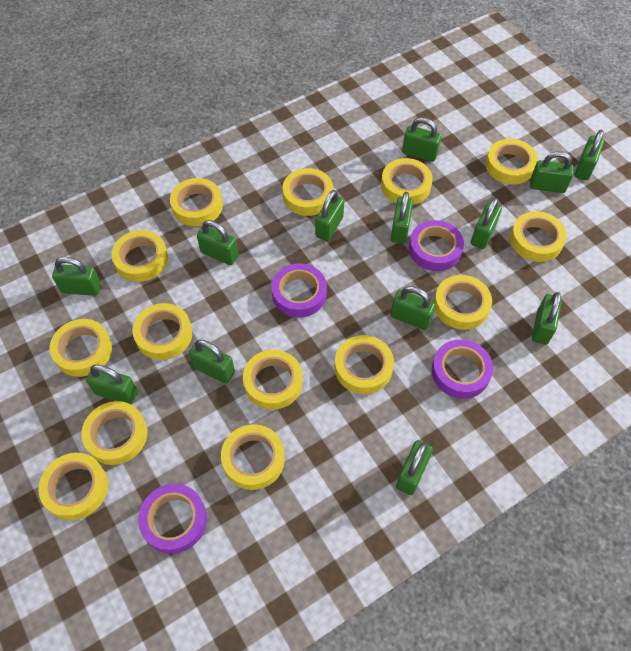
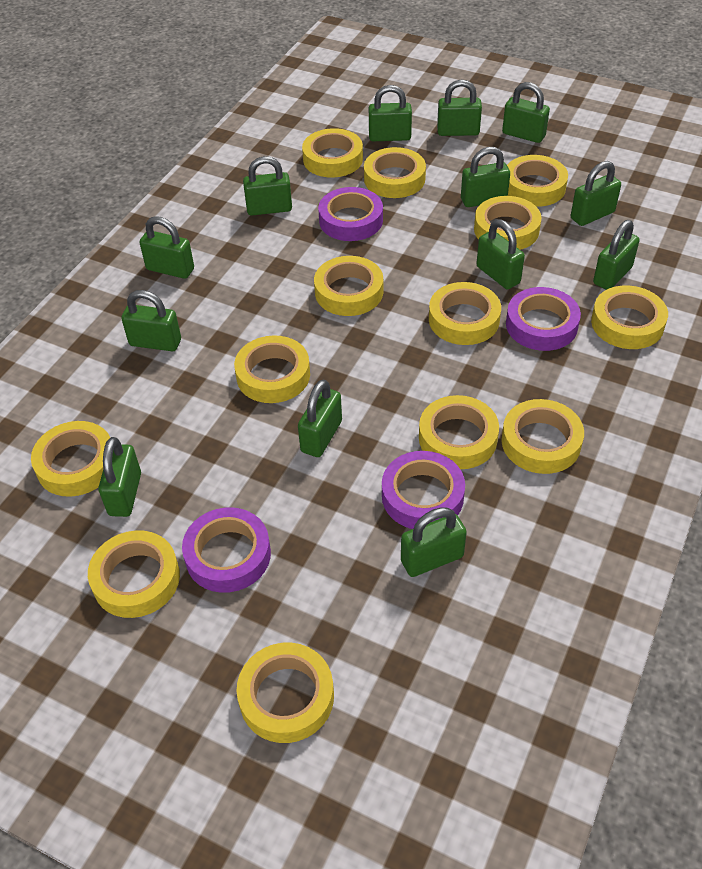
yellow tape: 14 -> 13

